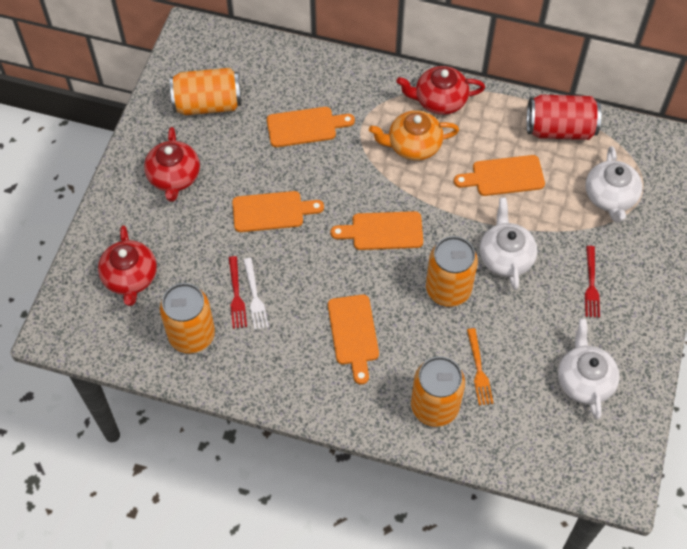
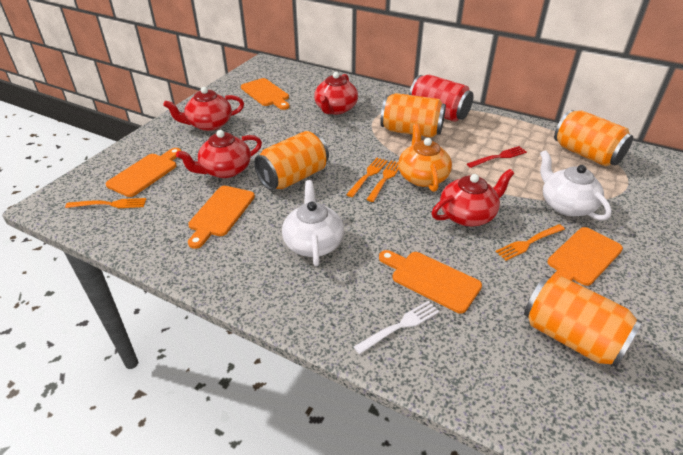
orange fork: 1 -> 4
red fork: 2 -> 1
red teapot: 3 -> 4
white teapot: 3 -> 2

